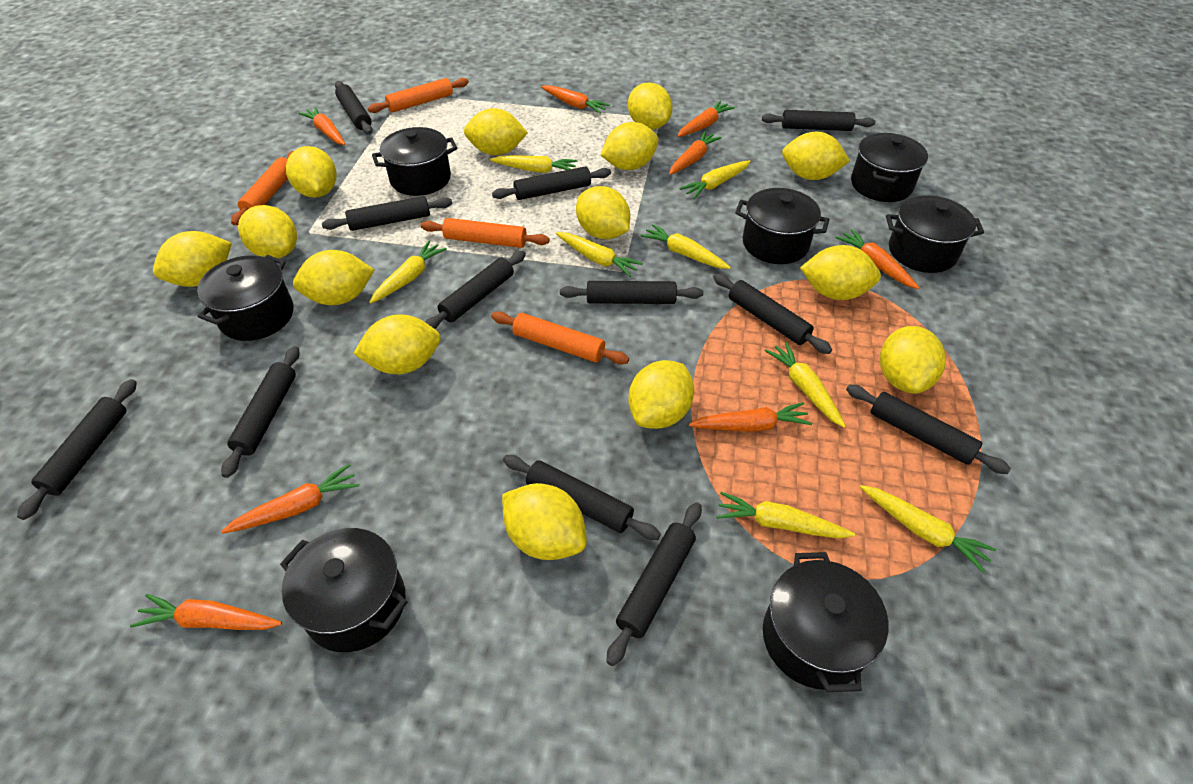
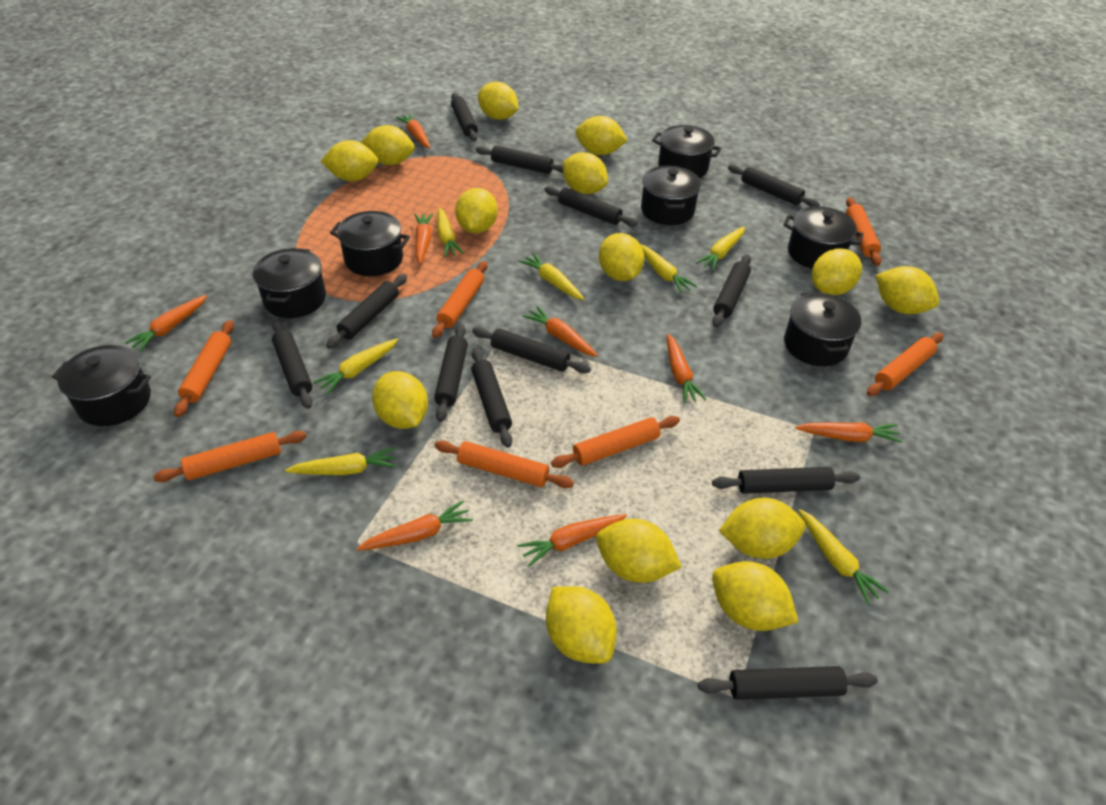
orange rolling pin: 4 -> 7
yellow carrot: 8 -> 7

